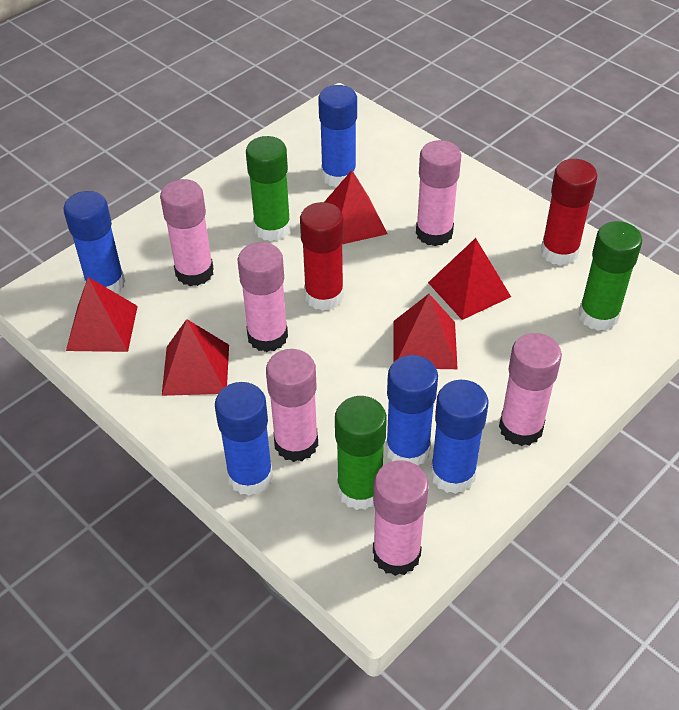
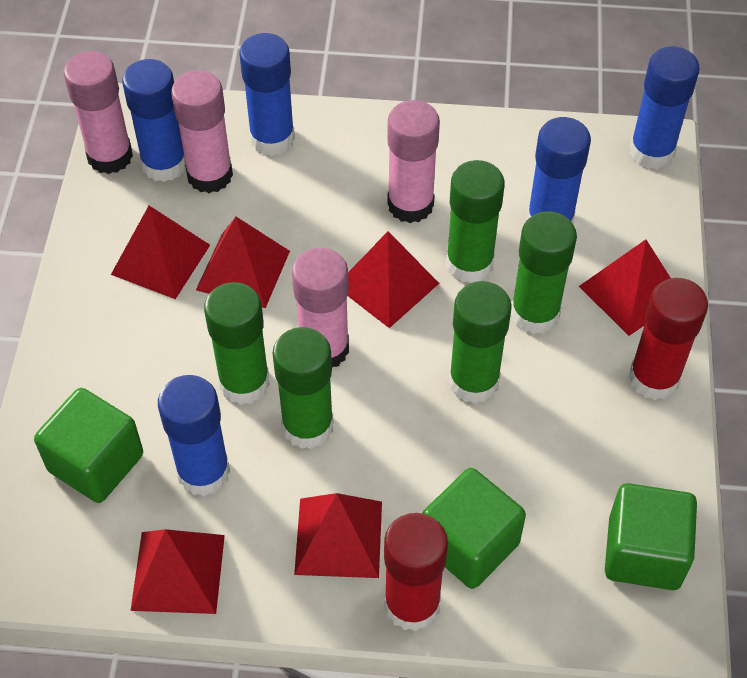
green cube: 0 -> 3
green glue stick: 3 -> 5
pink glue stick: 6 -> 4
red pyramid: 5 -> 6

